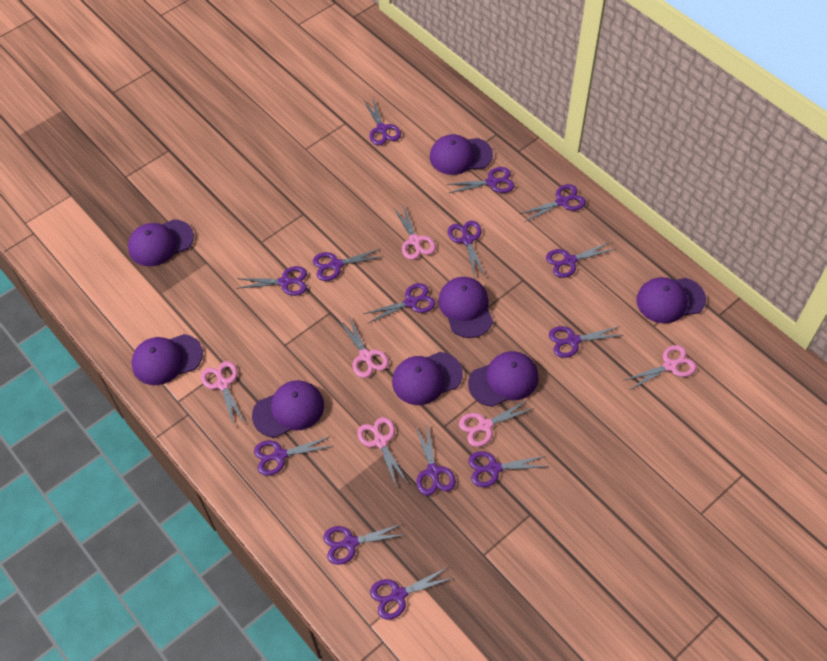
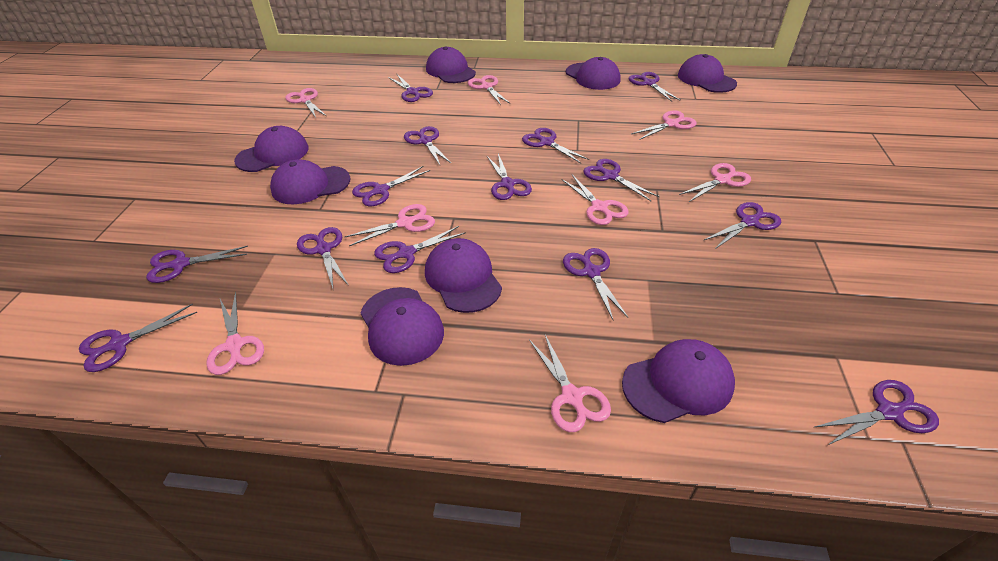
pink scissors: 6 -> 8

